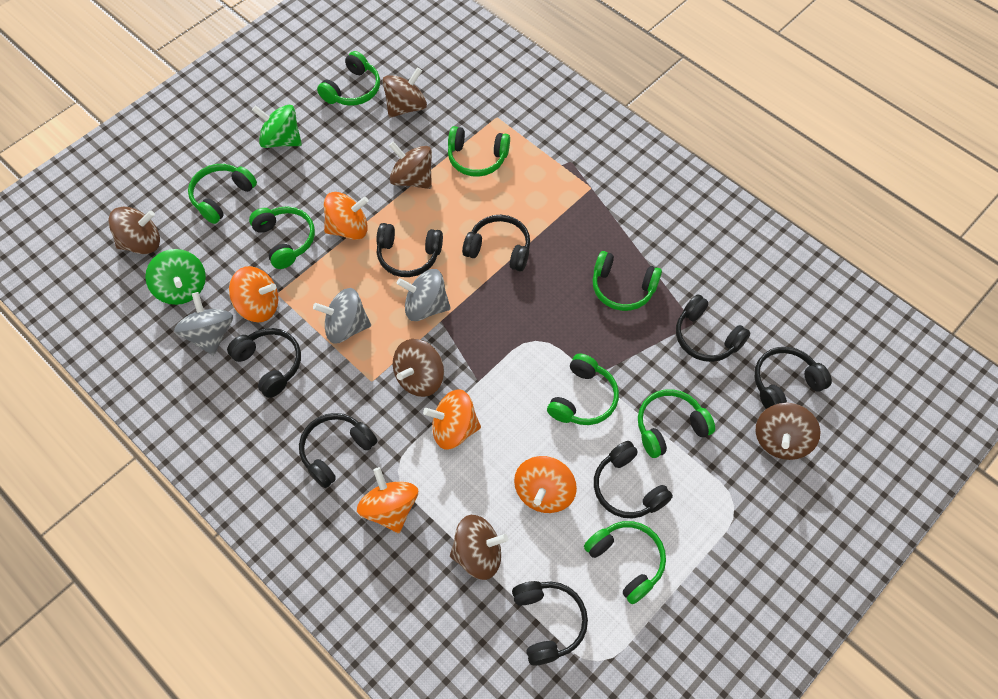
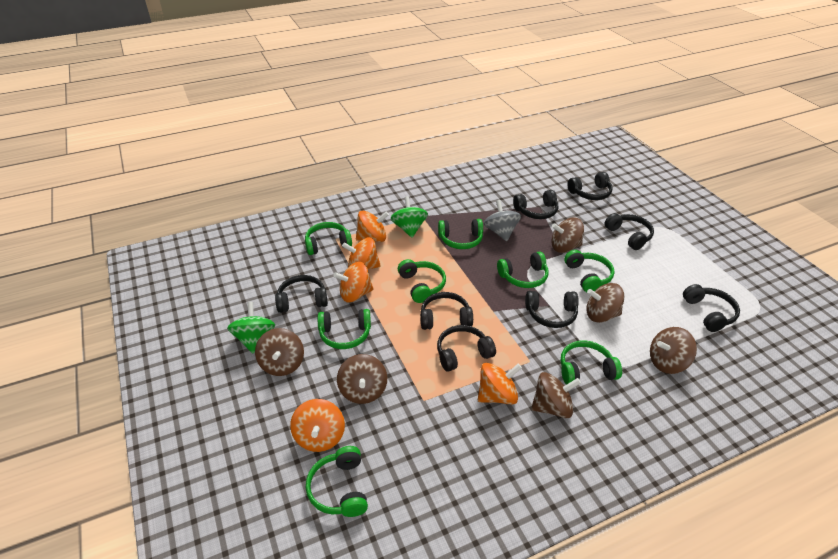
grey spinning top: 3 -> 1

